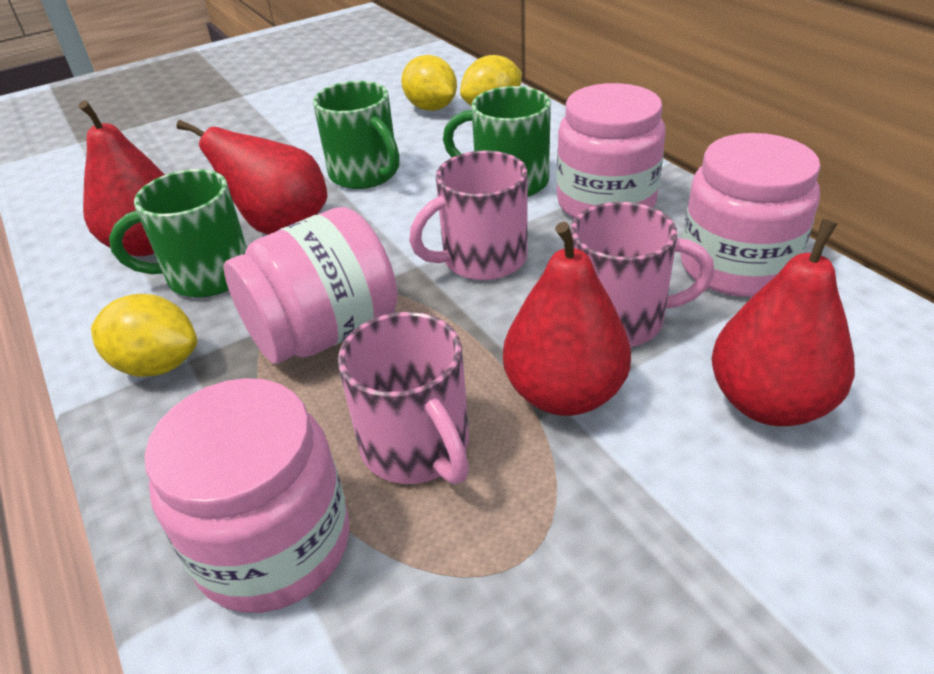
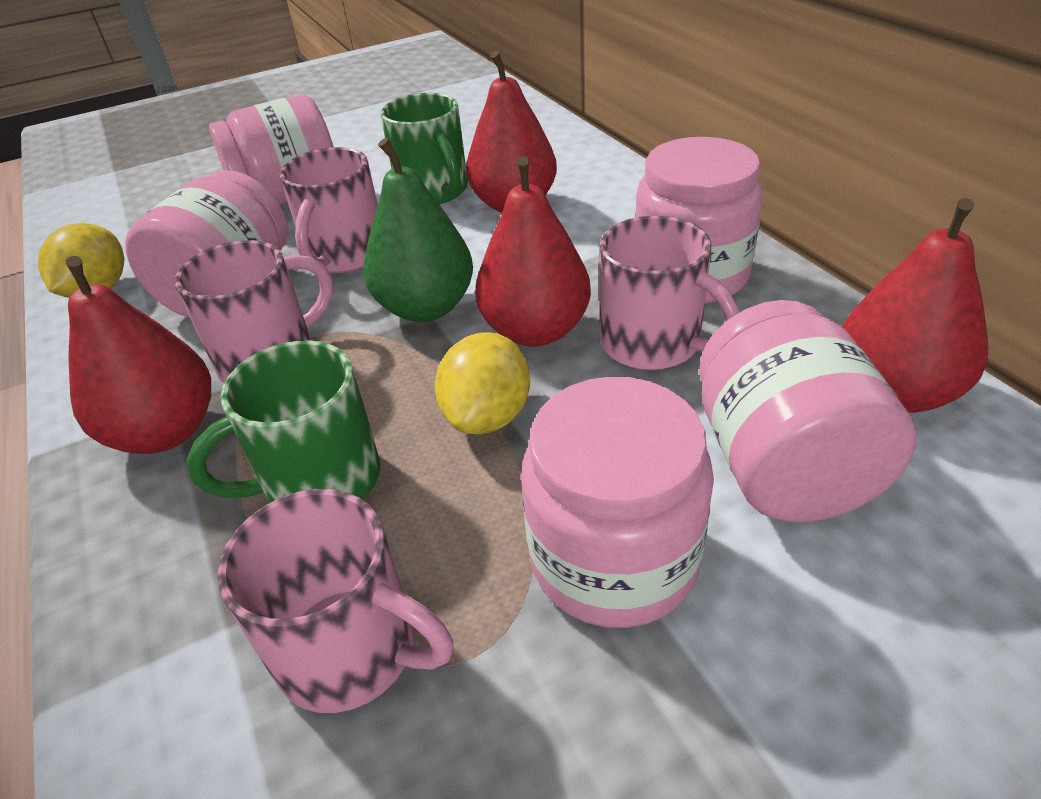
green mug: 3 -> 2
green pear: 0 -> 1
pink jar: 4 -> 5
pink mug: 3 -> 4
yellow lemon: 3 -> 2

